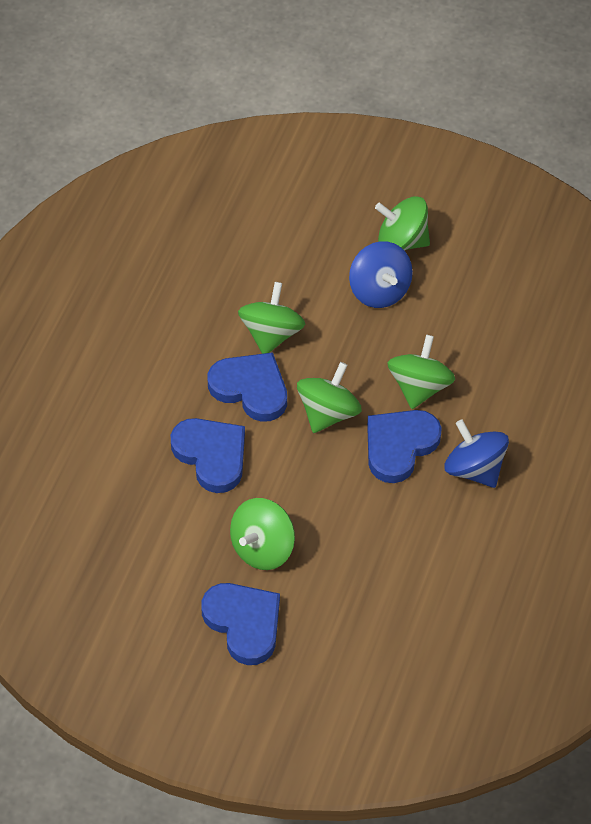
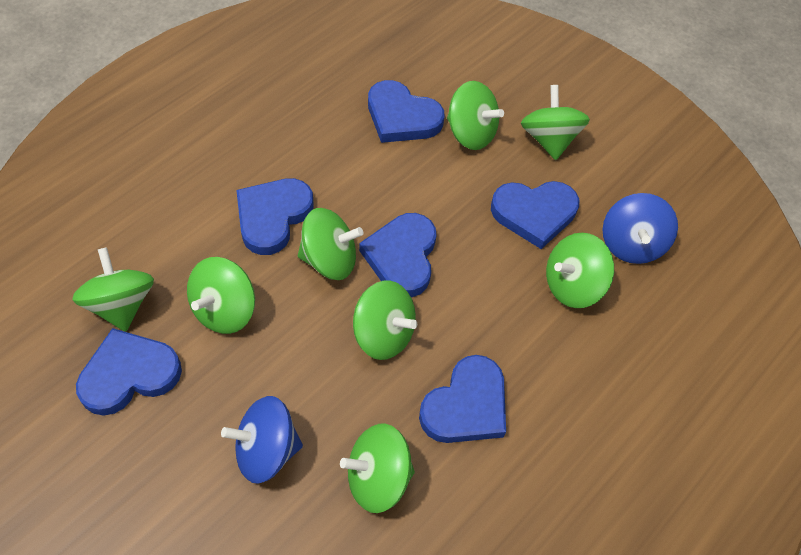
blue heart: 4 -> 6
green spinning top: 5 -> 8

